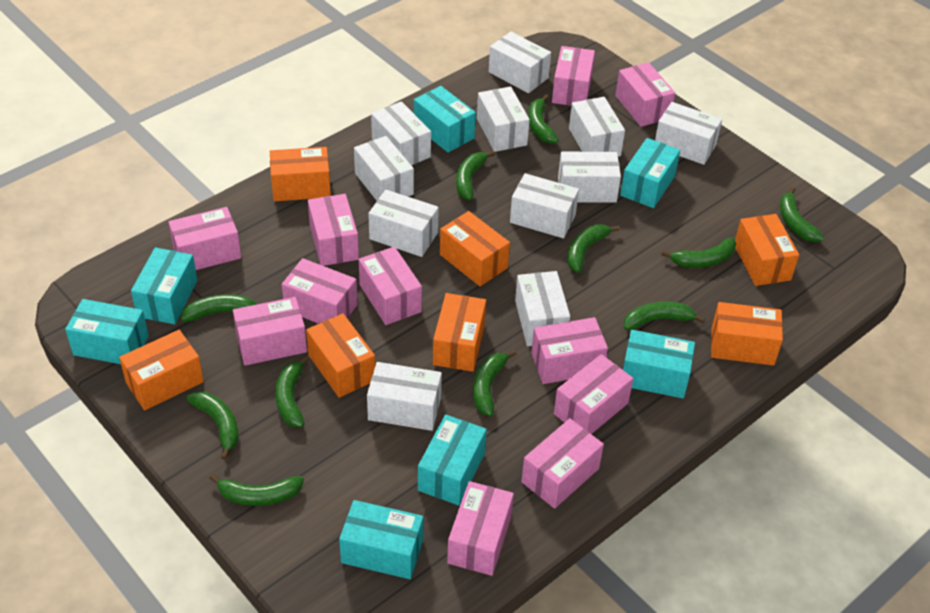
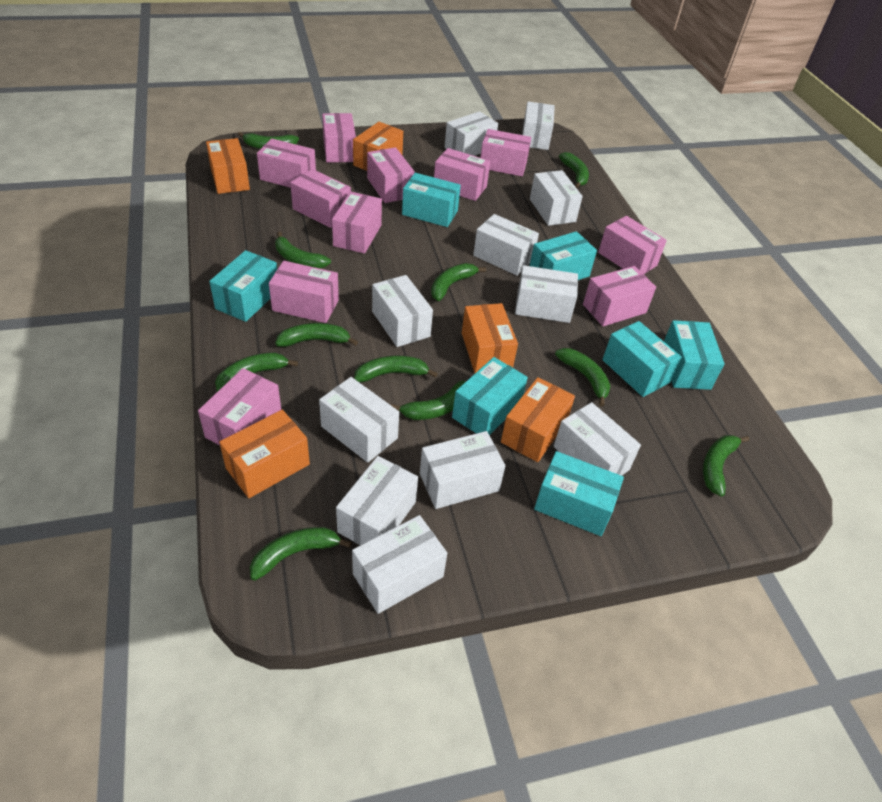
orange box: 7 -> 5

